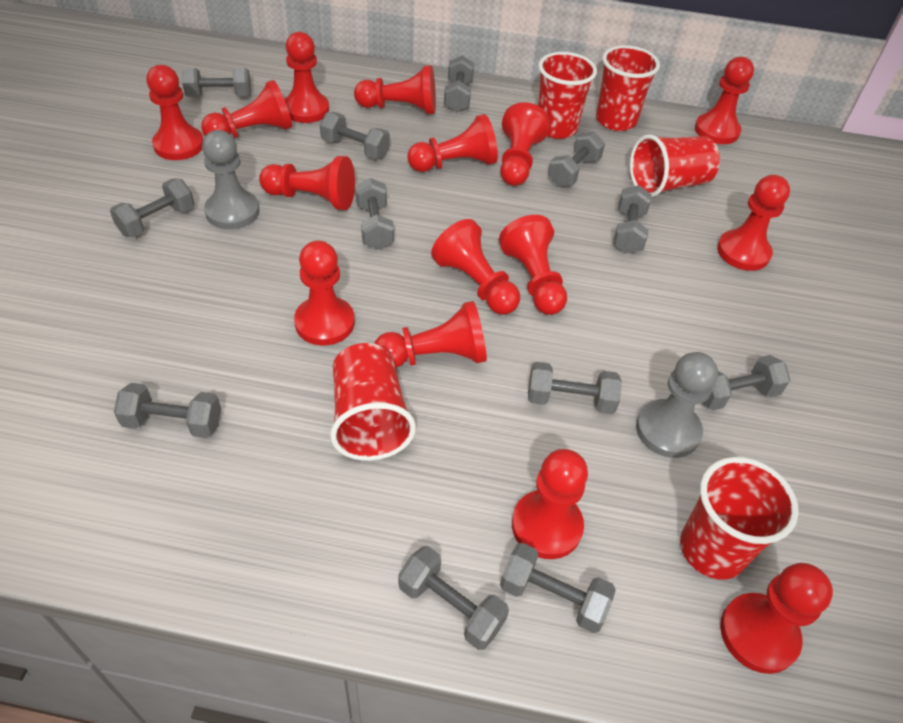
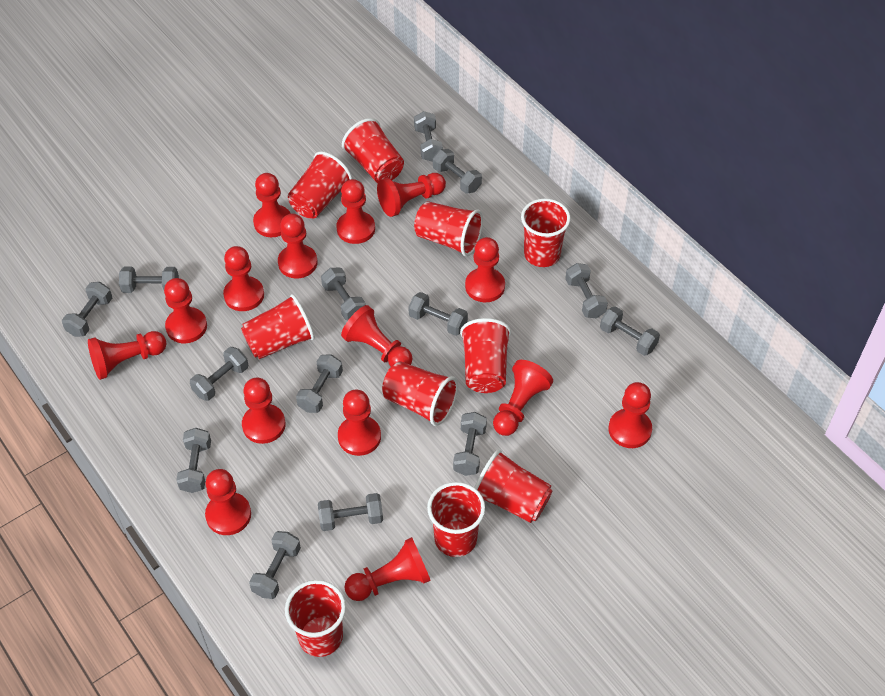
grey dumbbell: 12 -> 14
grey pawn: 2 -> 0
red cup: 5 -> 10

